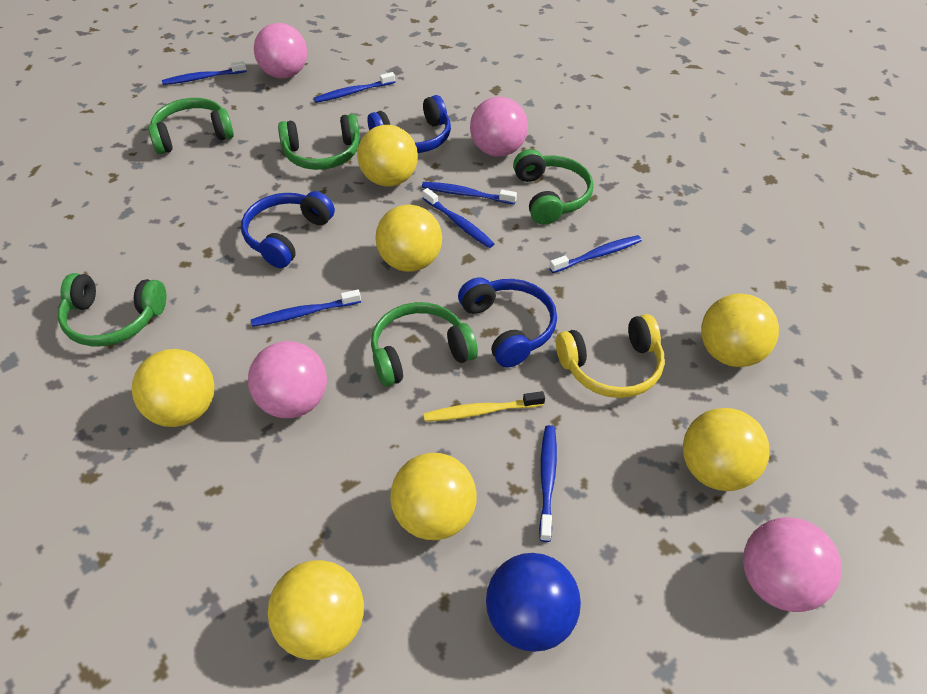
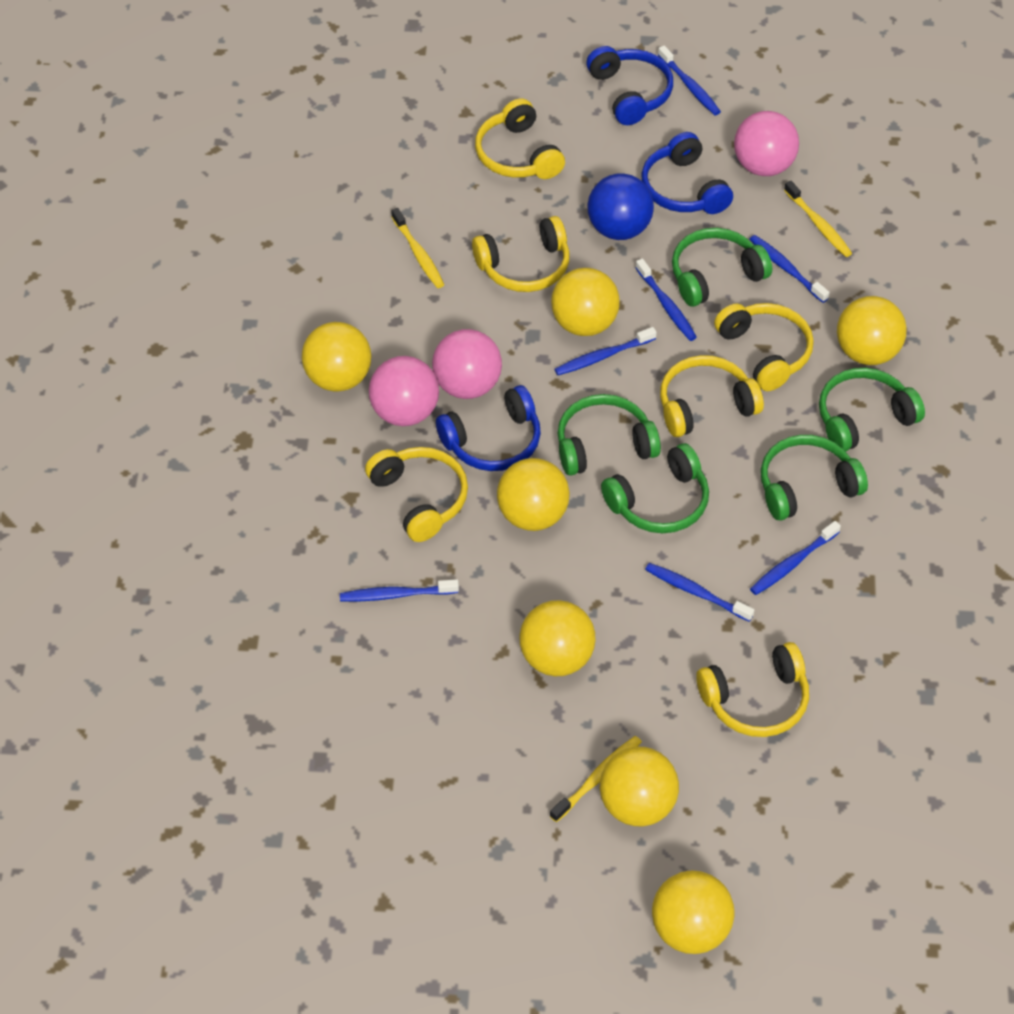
pink ball: 4 -> 3
yellow headphones: 1 -> 6
yellow toothbrush: 1 -> 3

